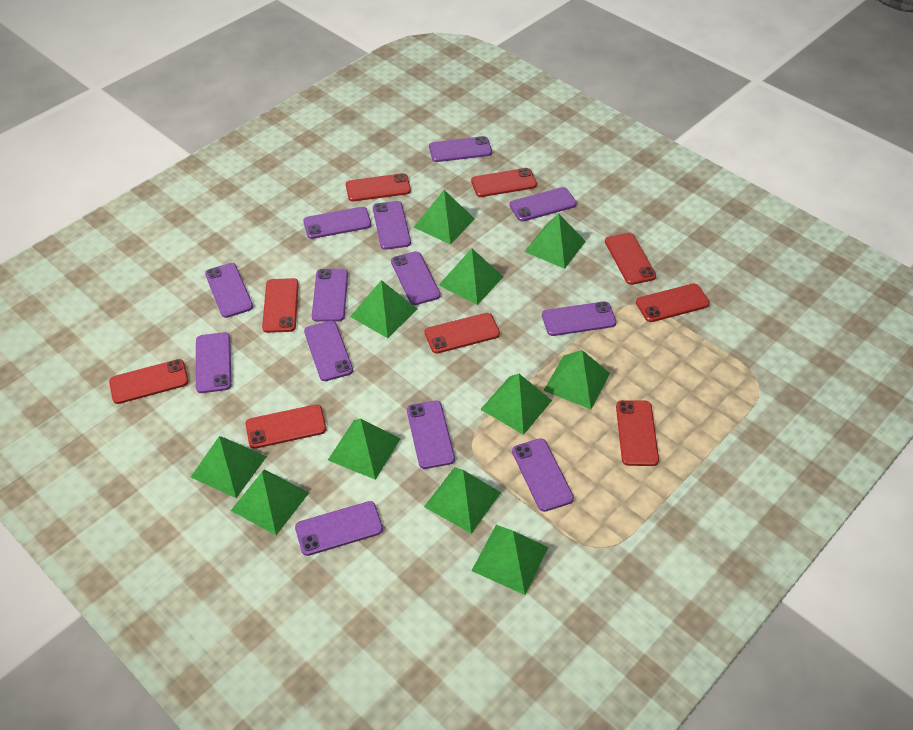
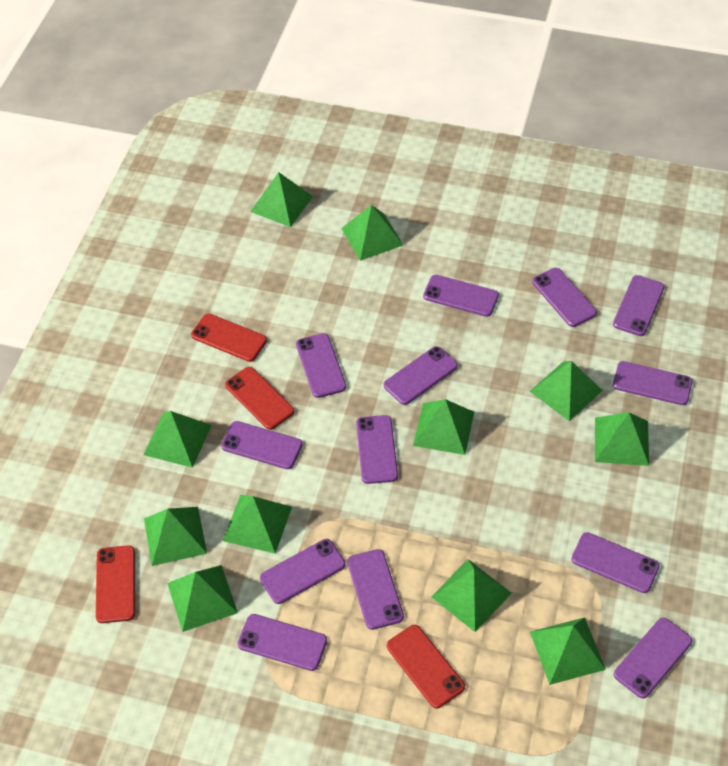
red phone: 9 -> 4

